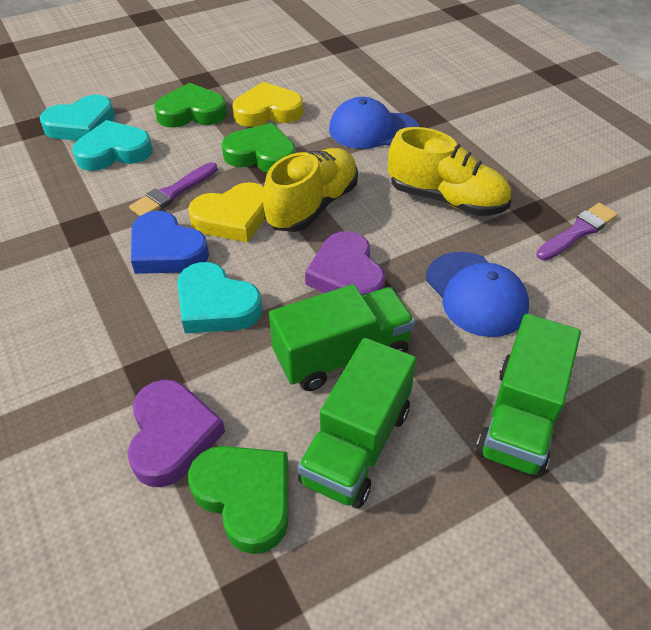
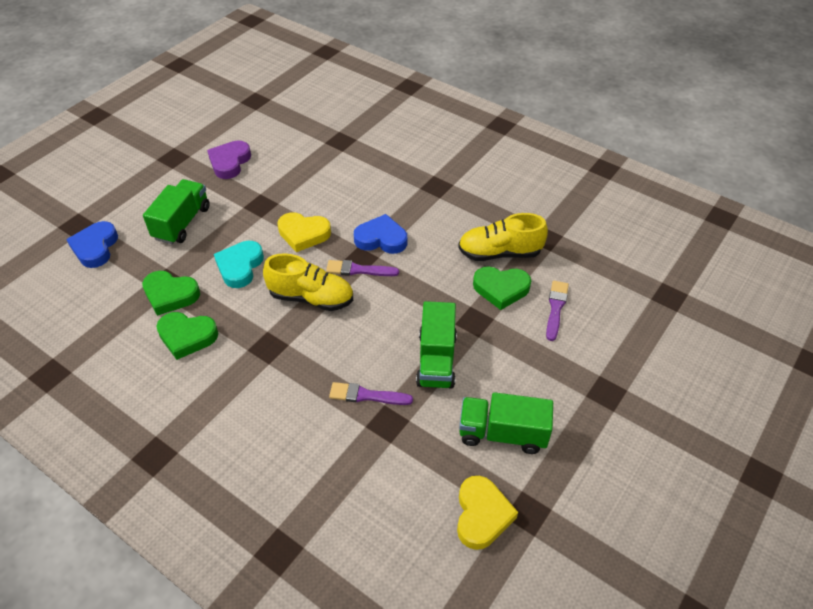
blue cap: 2 -> 0
blue heart: 1 -> 2
purple brush: 2 -> 3
purple heart: 2 -> 1
turquoise heart: 3 -> 1

